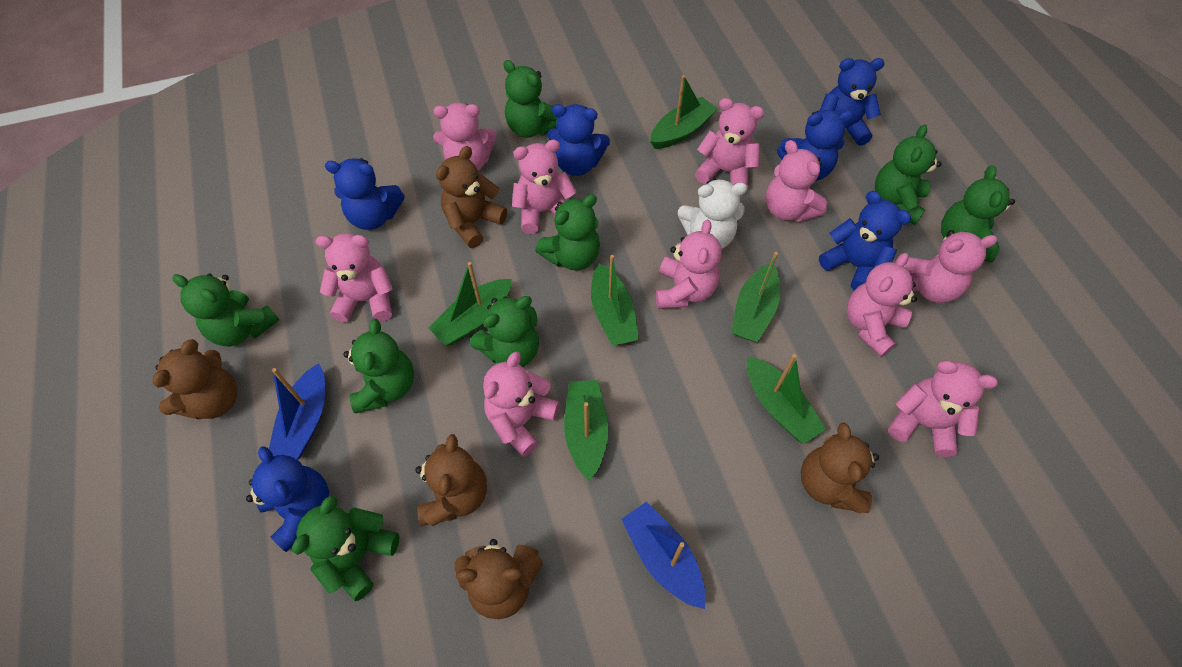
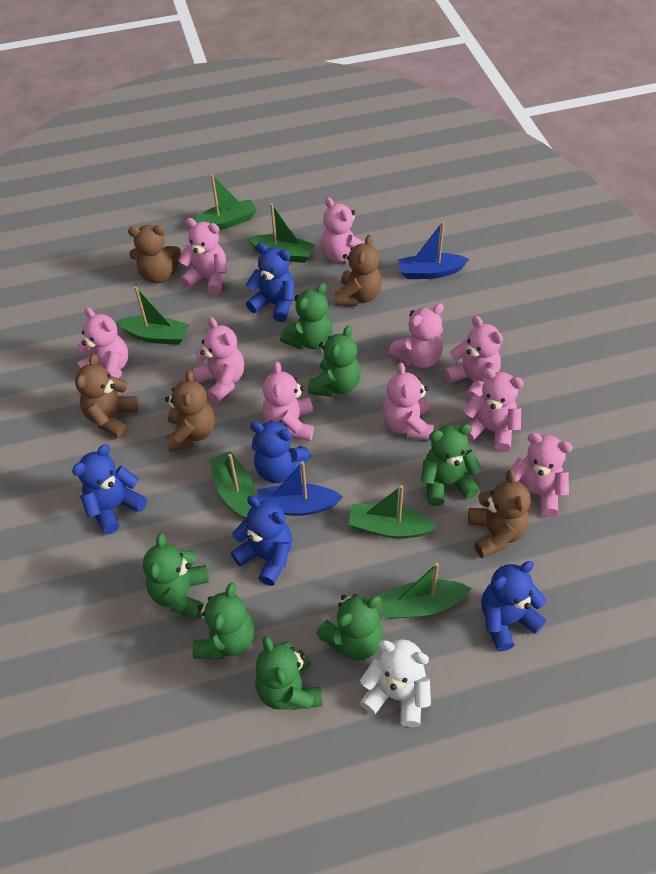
blue teddy bear: 6 -> 5
green teddy bear: 8 -> 7

